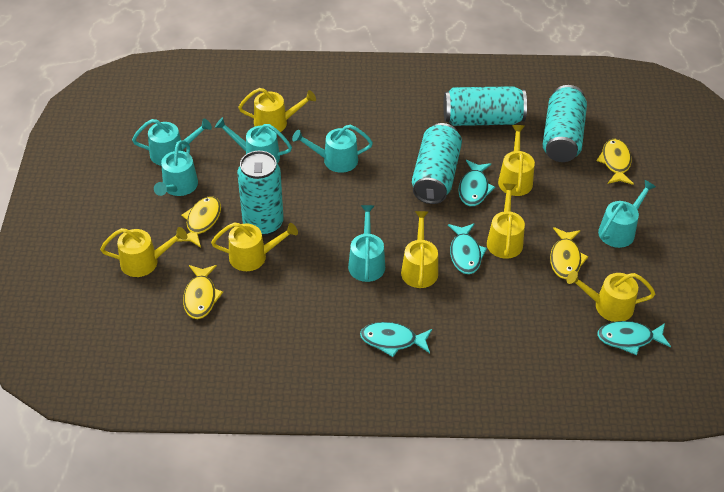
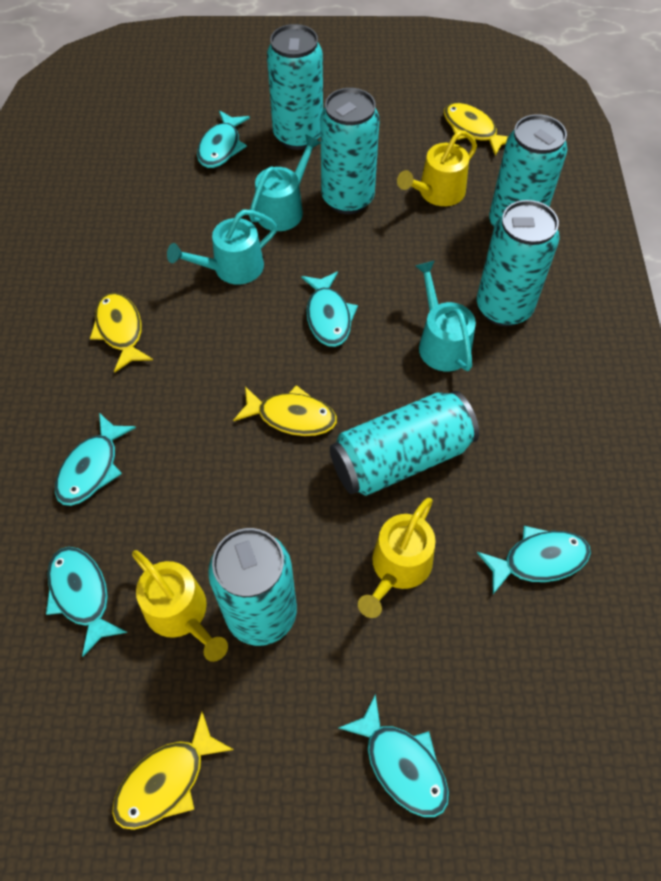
turquoise can: 4 -> 6
turquoise fish: 4 -> 6
turquoise watering can: 6 -> 3
yellow watering can: 7 -> 3

